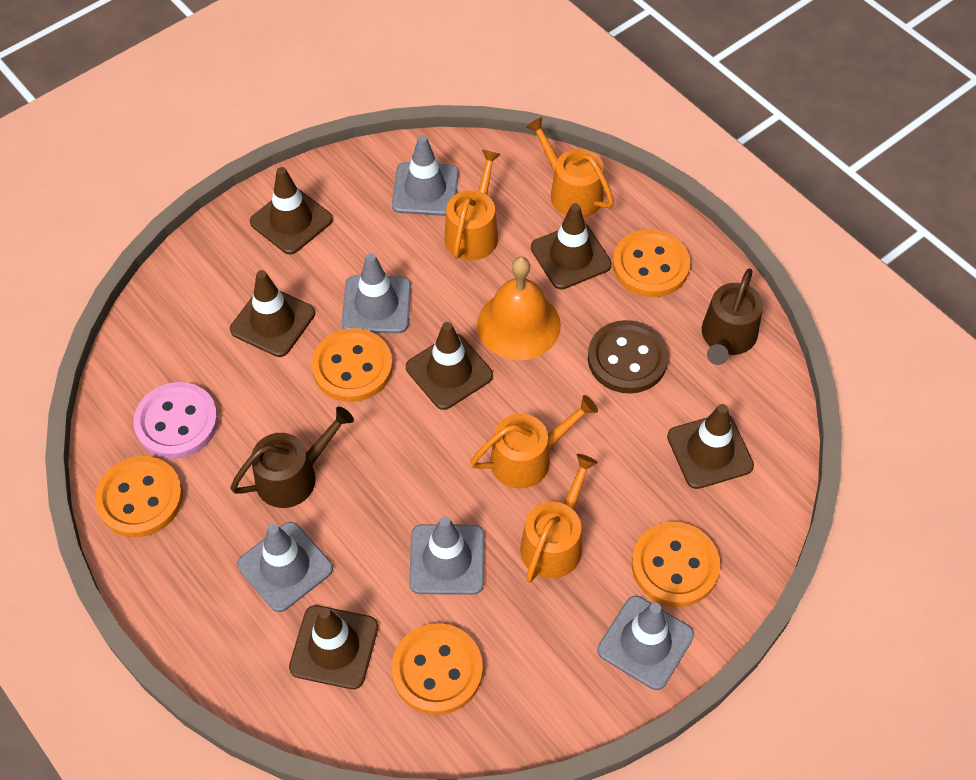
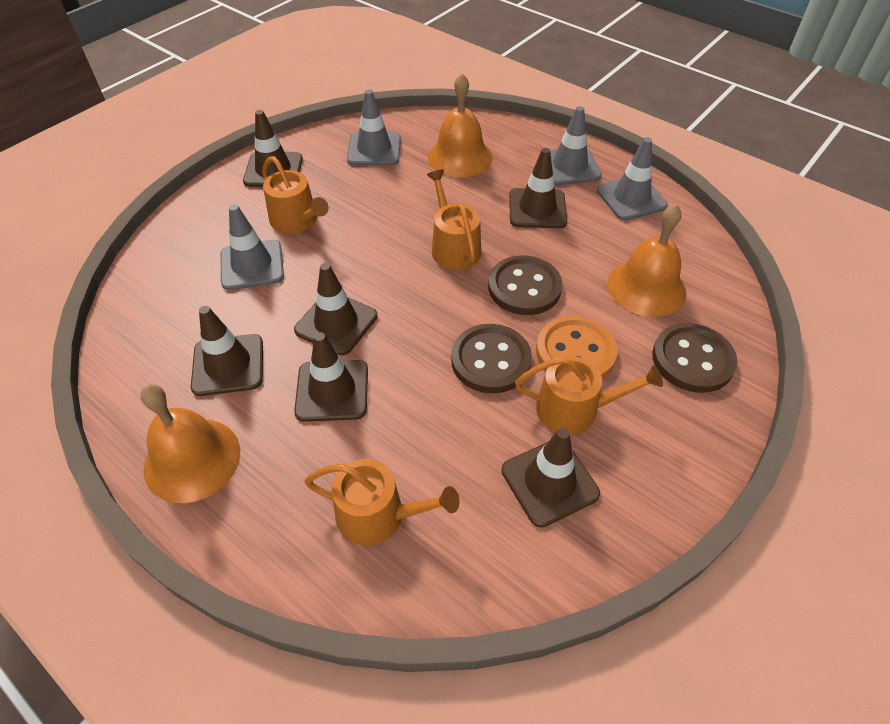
brown button: 1 -> 3
brown watering can: 2 -> 0
grey traffic cone: 5 -> 4
orange bell: 1 -> 3
orange button: 5 -> 1
pink button: 1 -> 0

